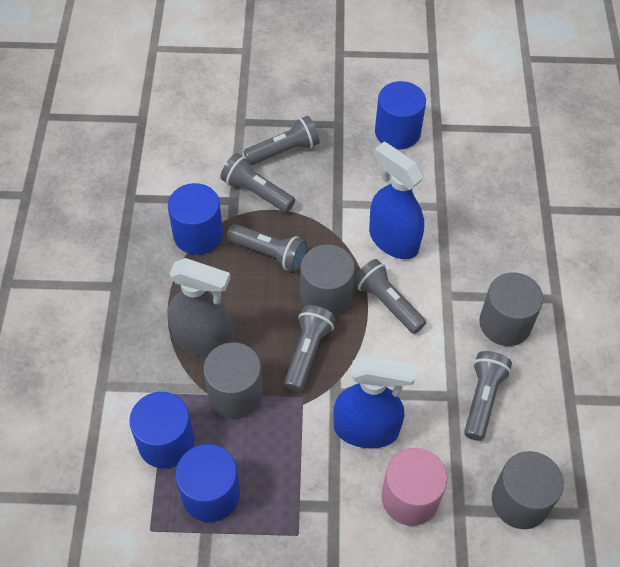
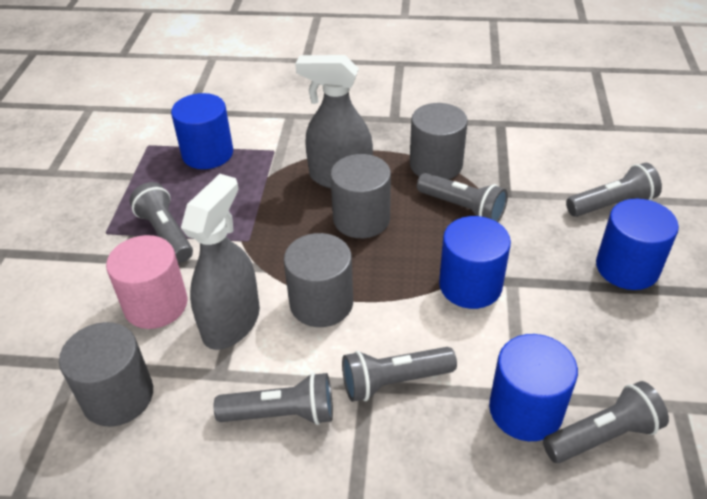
blue spray bottle: 2 -> 0
grey spray bottle: 1 -> 2

